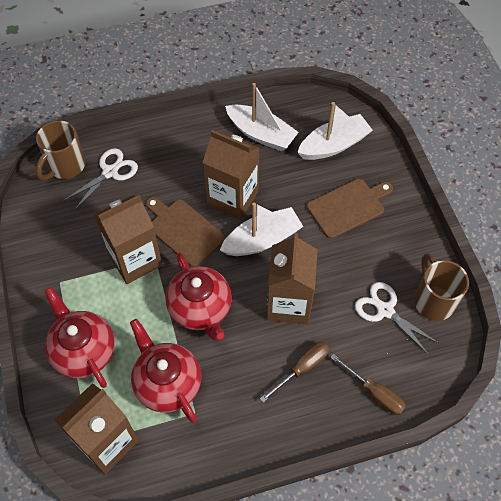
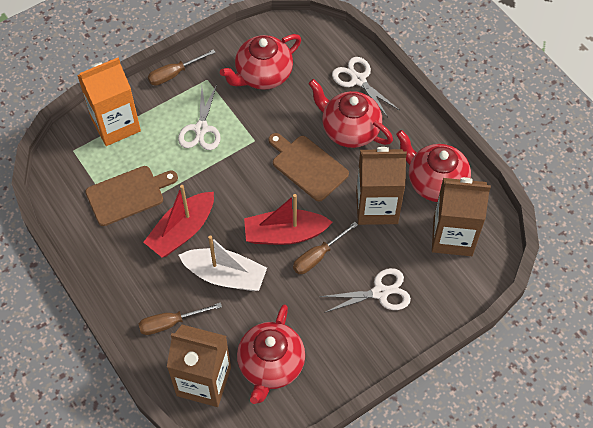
brown carton: 4 -> 3
brown mug: 2 -> 0
brown screwdriver: 2 -> 3
orange carton: 0 -> 1
red boat: 0 -> 2
red teapot: 3 -> 4
white boat: 3 -> 1
white scissors: 2 -> 3

